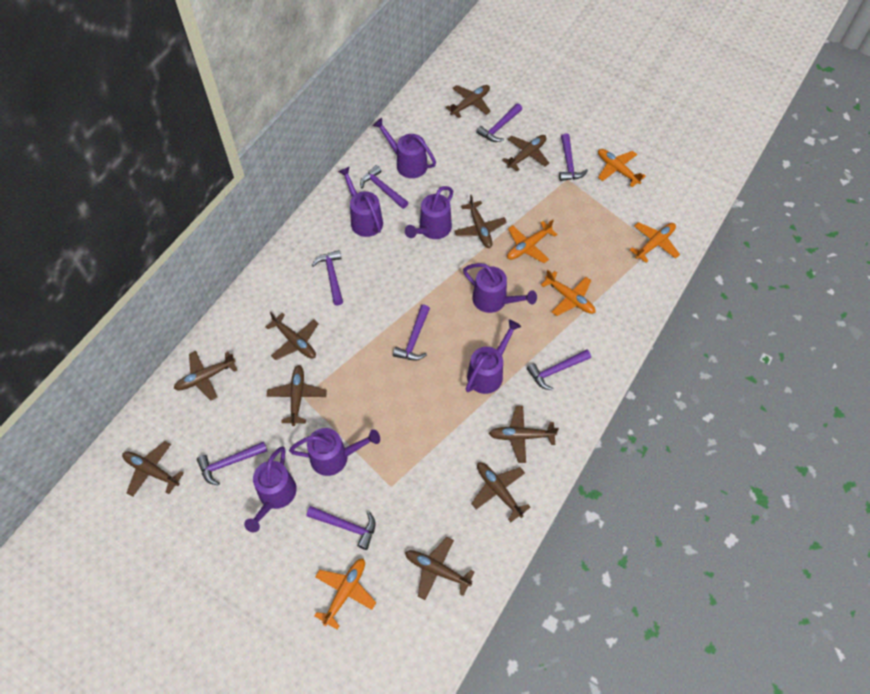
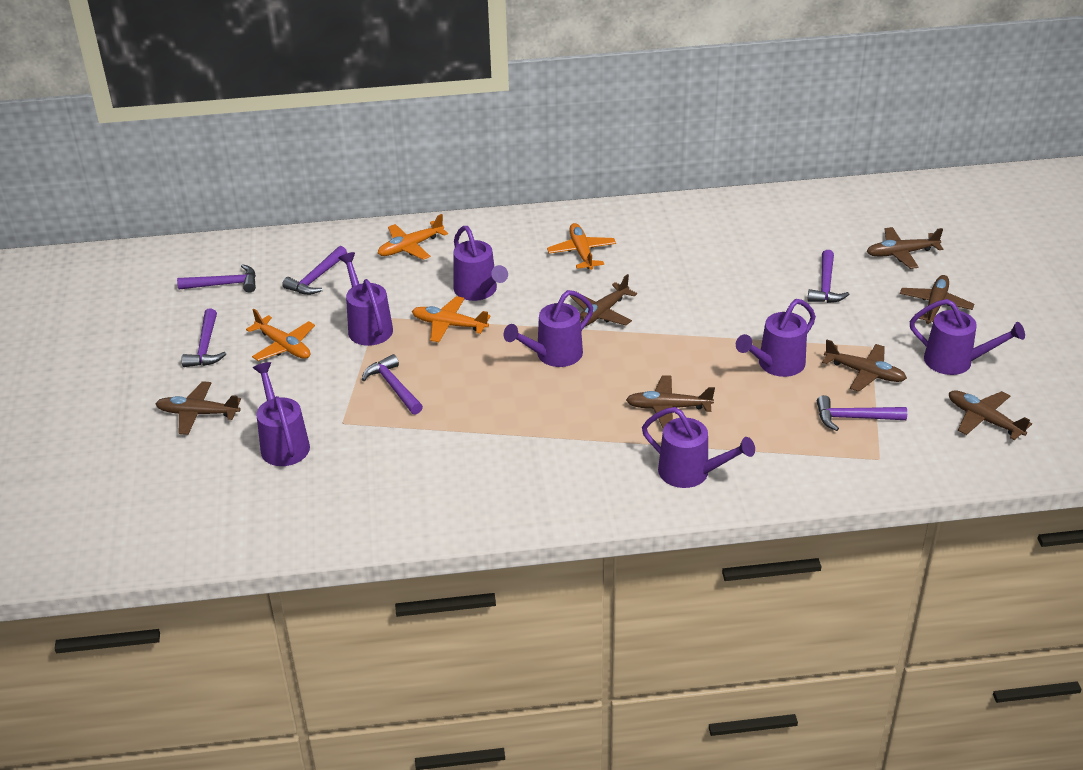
brown plane: 10 -> 7
orange plane: 5 -> 4
purple hammer: 8 -> 6

